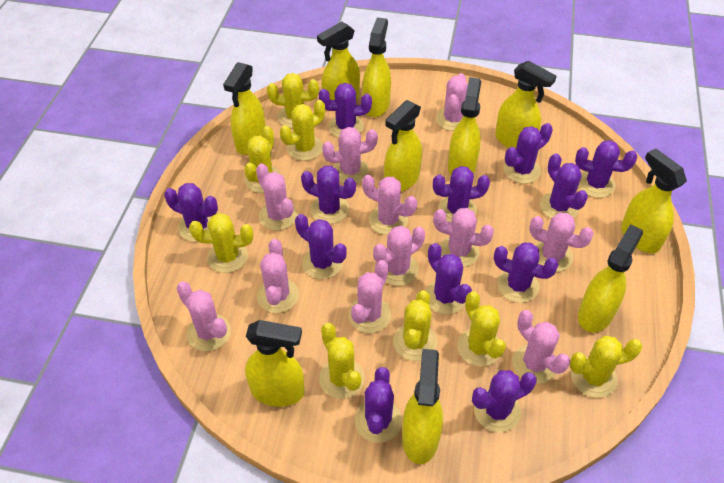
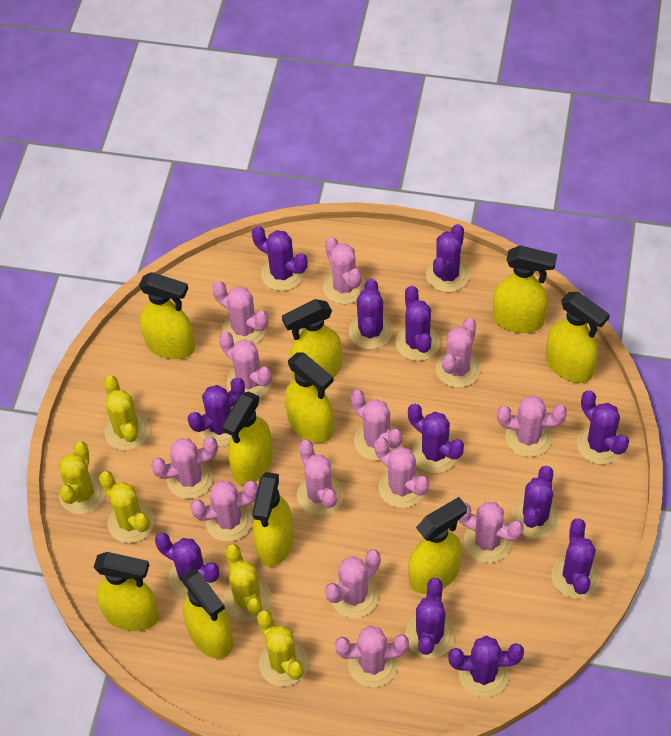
pink cactus: 11 -> 13
yellow cactus: 8 -> 5

